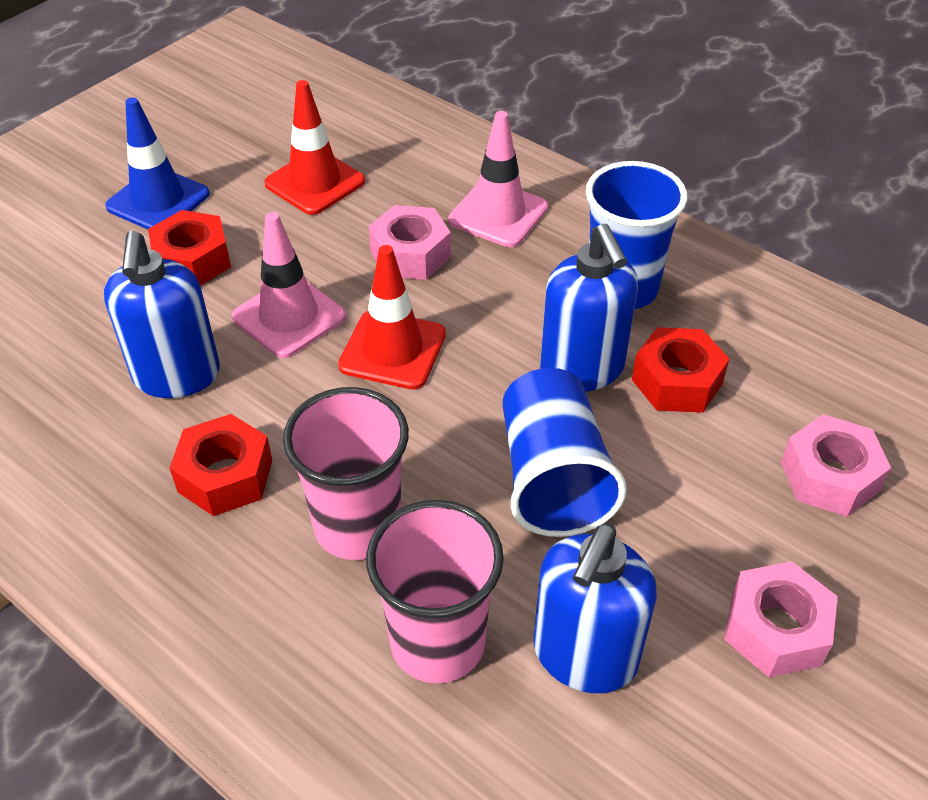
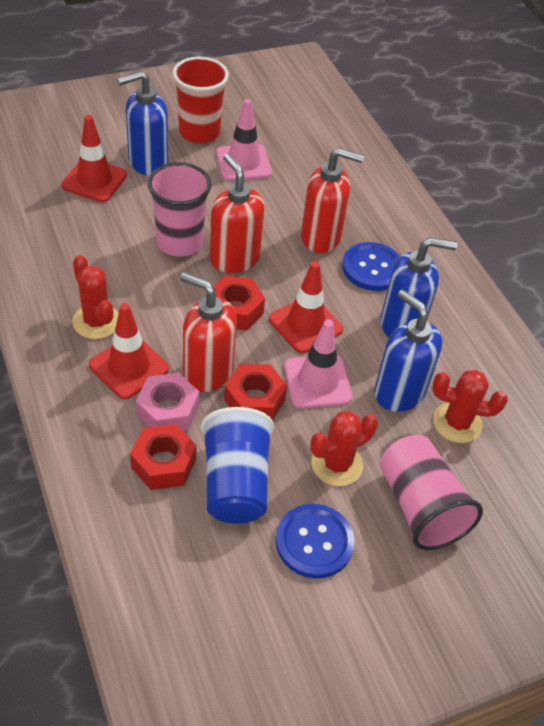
blue button: 0 -> 2
blue cup: 2 -> 1
blue traffic cone: 1 -> 0
pink nut: 3 -> 1
red cactus: 0 -> 3
red cup: 0 -> 1
red soap dispenser: 0 -> 3
red traffic cone: 2 -> 3

